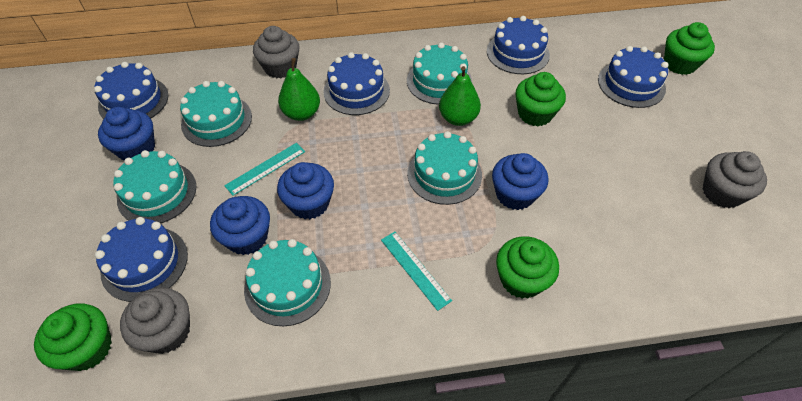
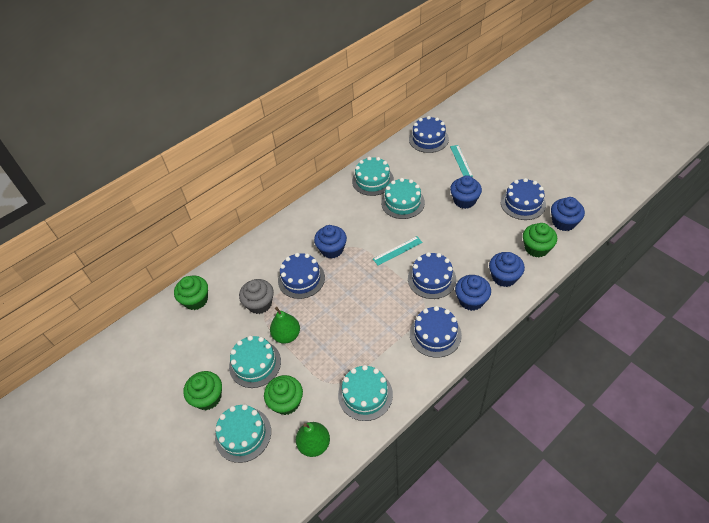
blue cupcake: 4 -> 5
grey cupcake: 3 -> 1

